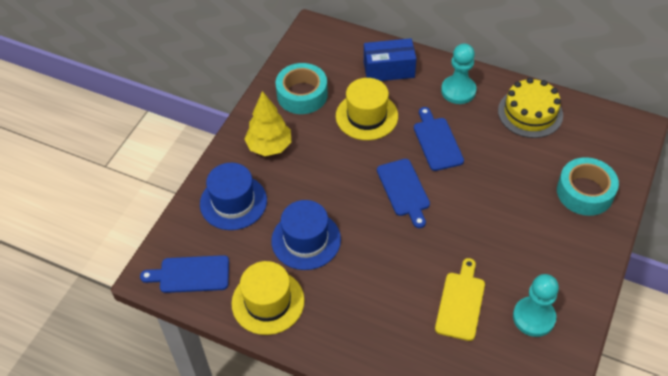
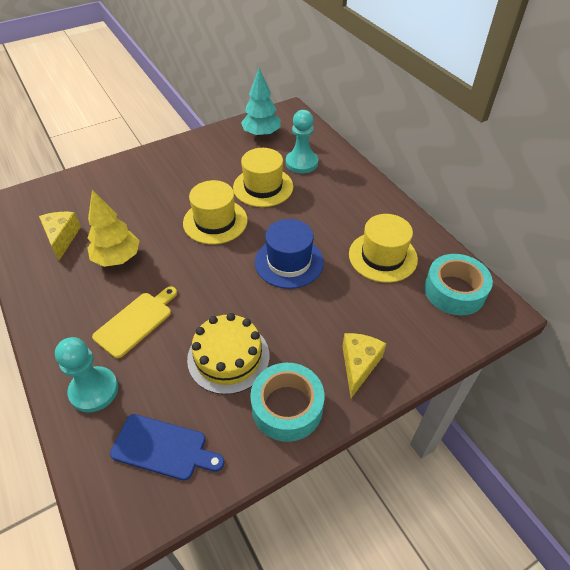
blue box: 1 -> 0
blue cutting board: 3 -> 1
blue hat: 2 -> 1
turquoise tree: 0 -> 1
yellow cheese: 0 -> 2
yellow hat: 2 -> 3

